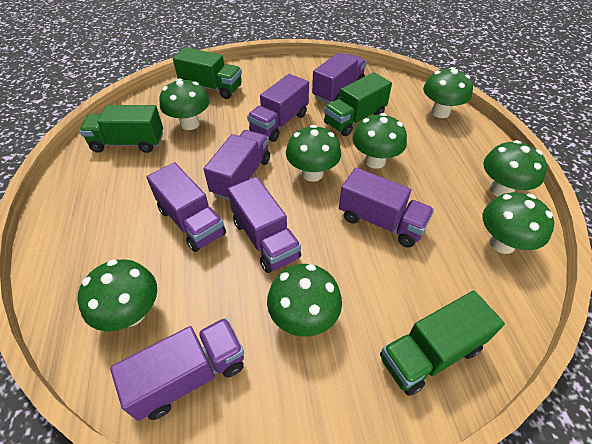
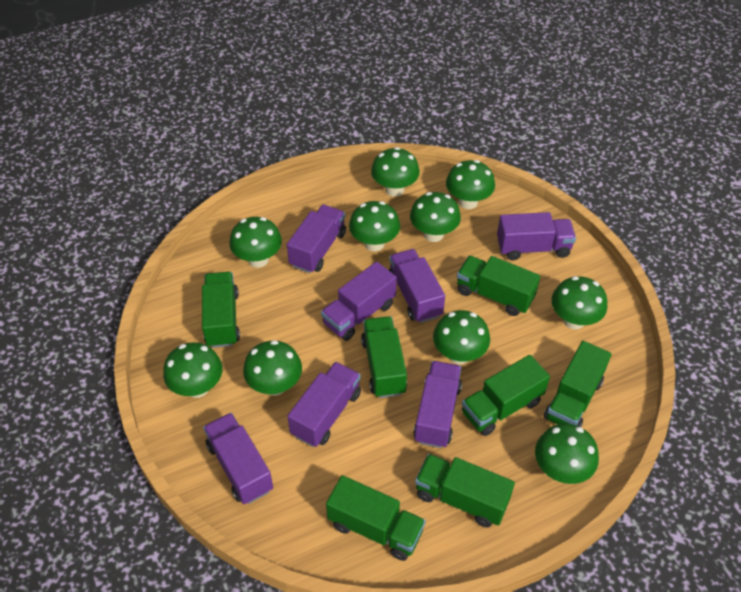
green mushroom: 8 -> 10
green truck: 4 -> 7

